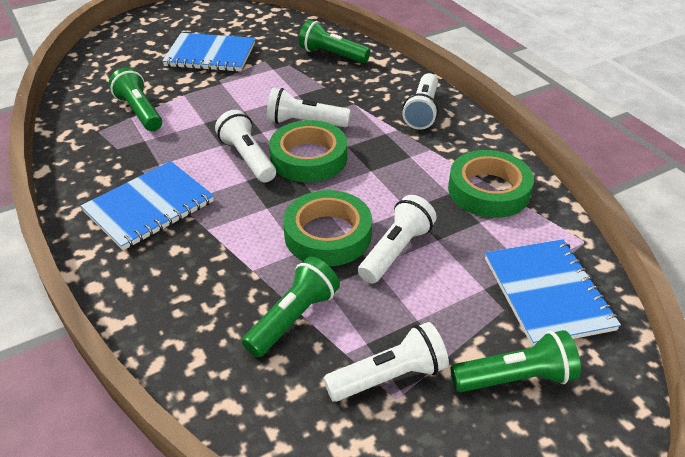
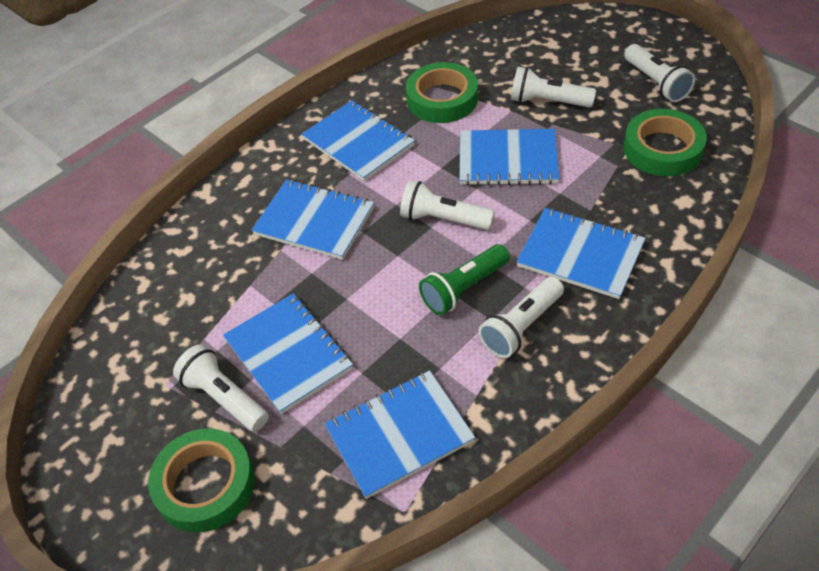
blue notebook: 3 -> 6
green flashlight: 4 -> 1

